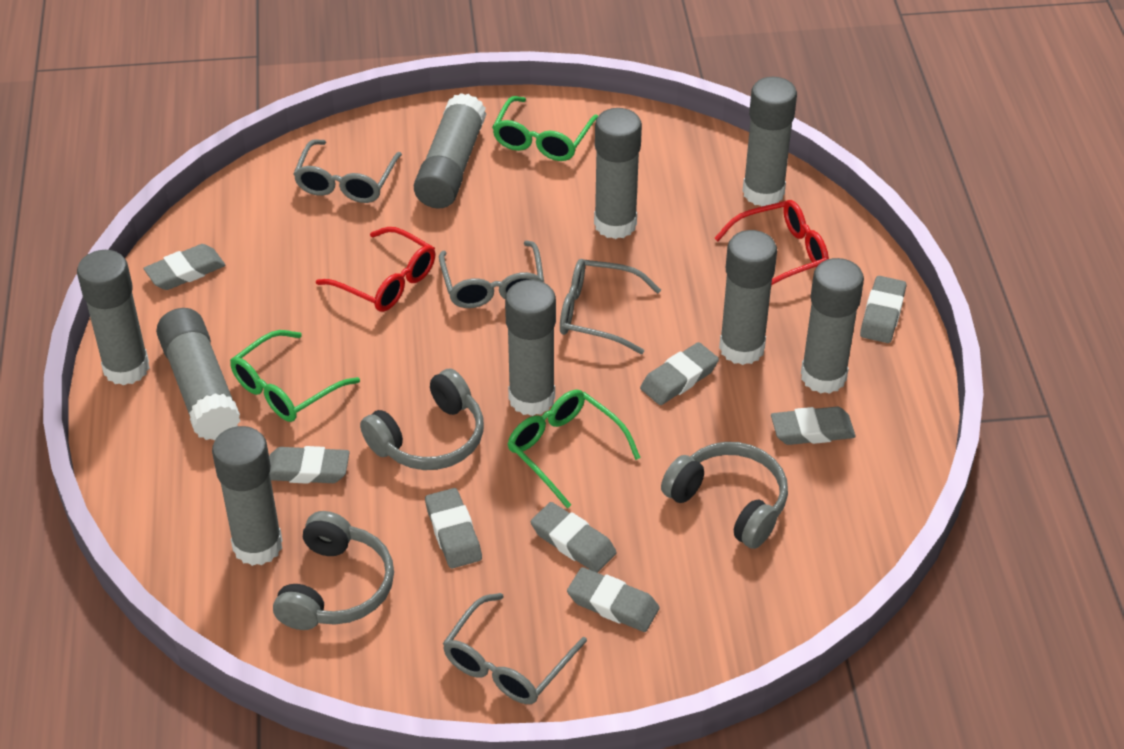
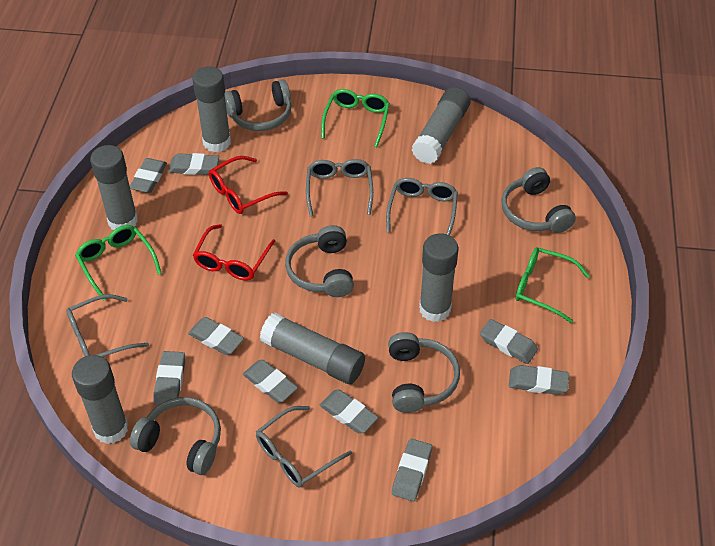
grey eraser: 8 -> 9
grey glue stick: 9 -> 6
grey headphones: 3 -> 5

